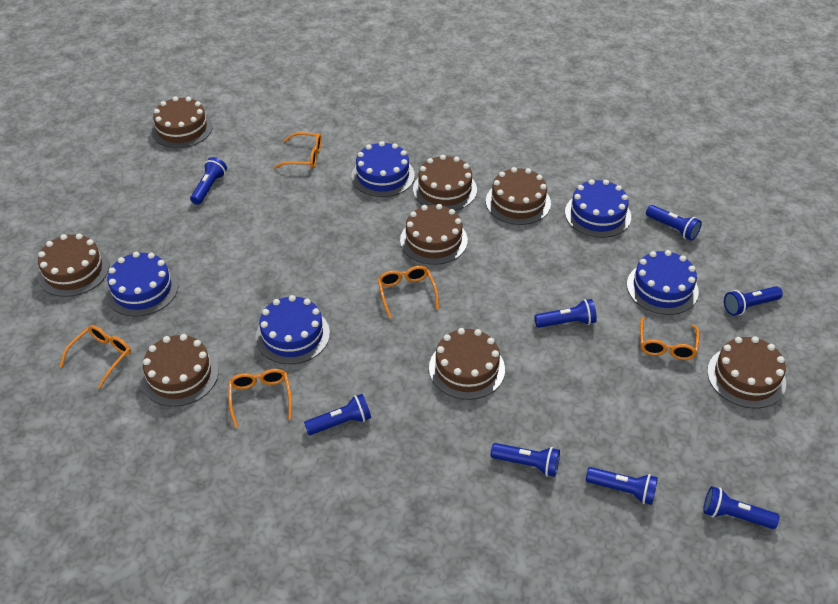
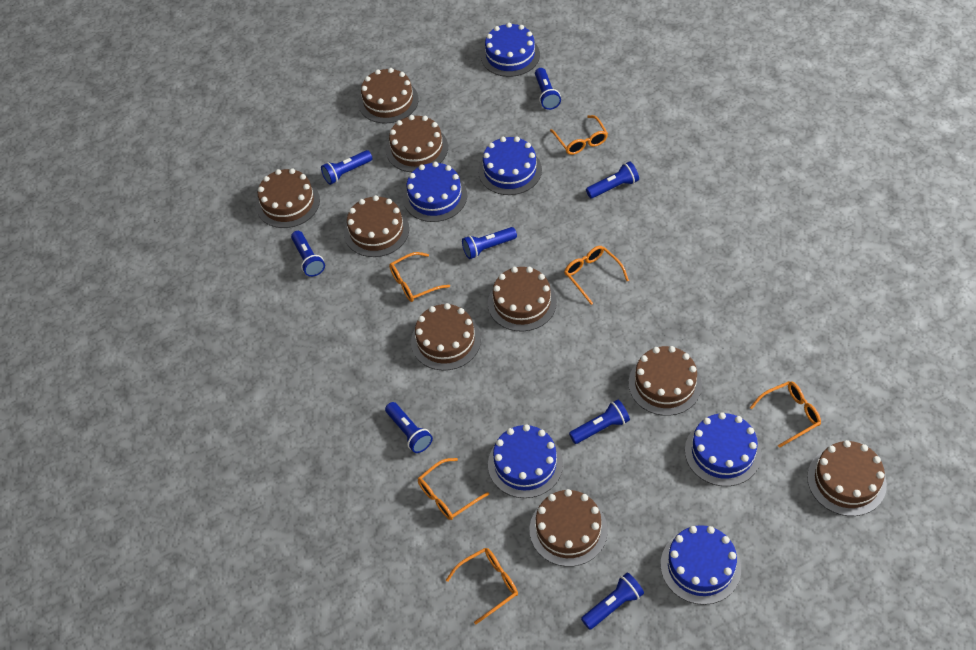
blue cake: 5 -> 6
brown cake: 8 -> 9
orange glasses: 5 -> 6

